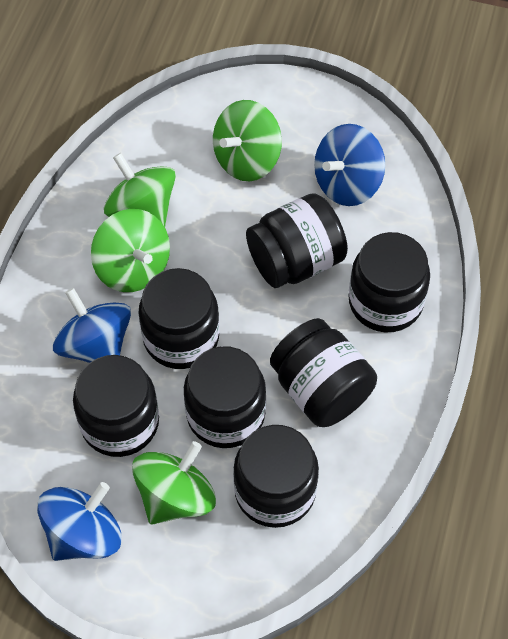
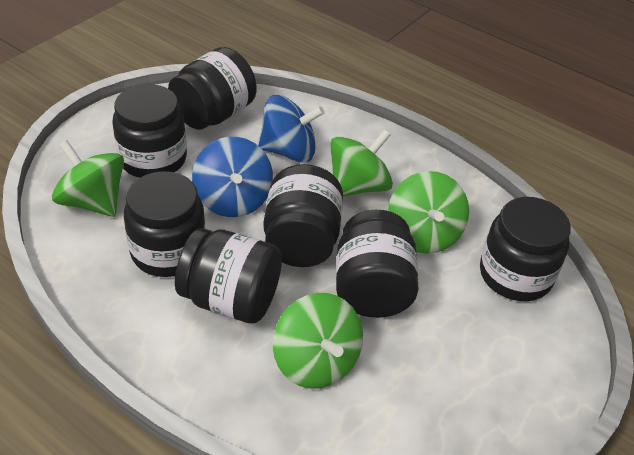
blue spinning top: 3 -> 2

